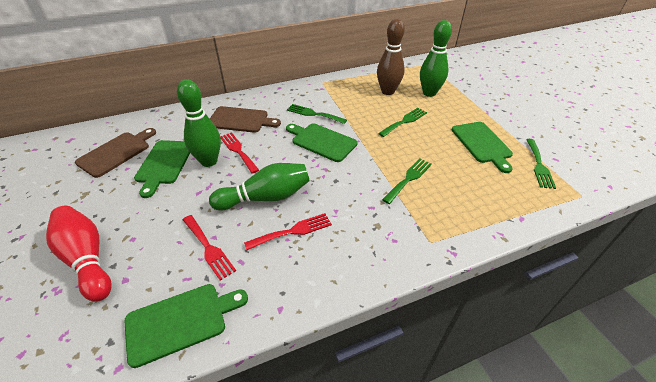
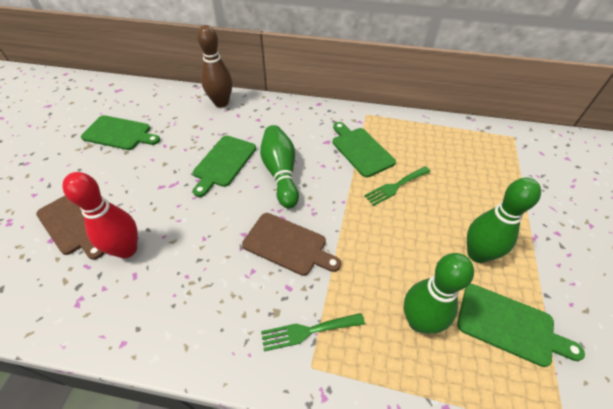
green fork: 4 -> 2
red fork: 3 -> 0

